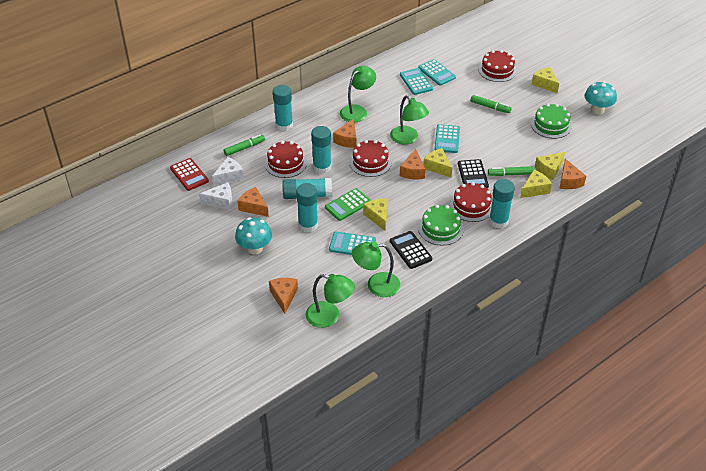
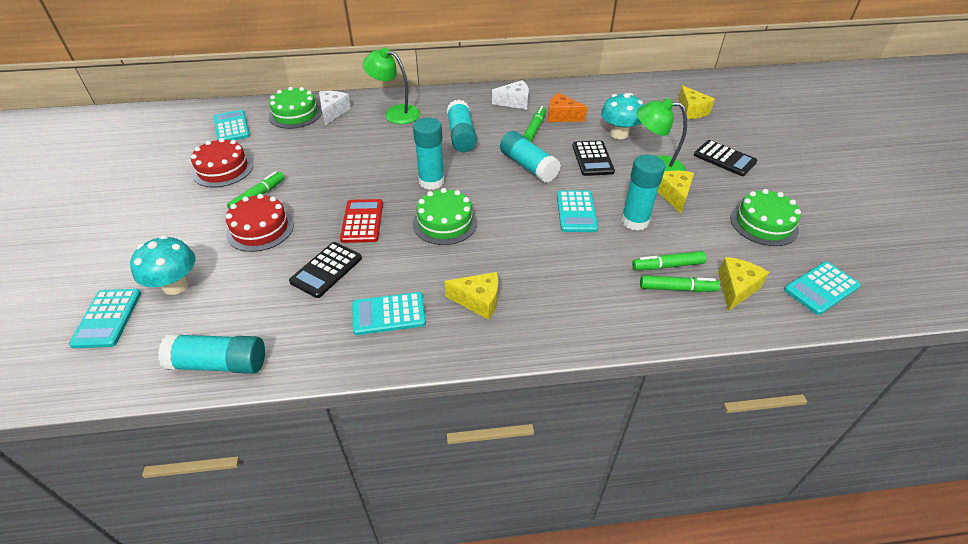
black calculator: 2 -> 3
green cake: 2 -> 3
green calculator: 1 -> 0
green lamp: 4 -> 2
green marker: 3 -> 4
orange cheese: 5 -> 1
red cake: 4 -> 2
turquoise calculator: 4 -> 5
yellow cheese: 5 -> 4

